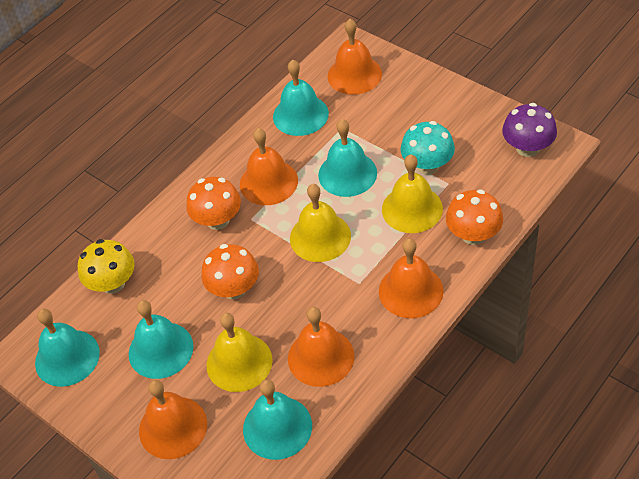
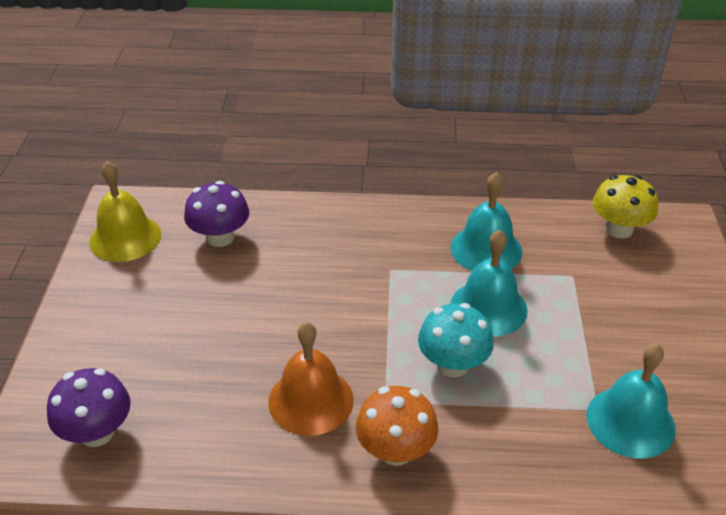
orange bell: 5 -> 1
orange mushroom: 3 -> 1
purple mushroom: 1 -> 2
turquoise bell: 5 -> 3
yellow bell: 3 -> 1

